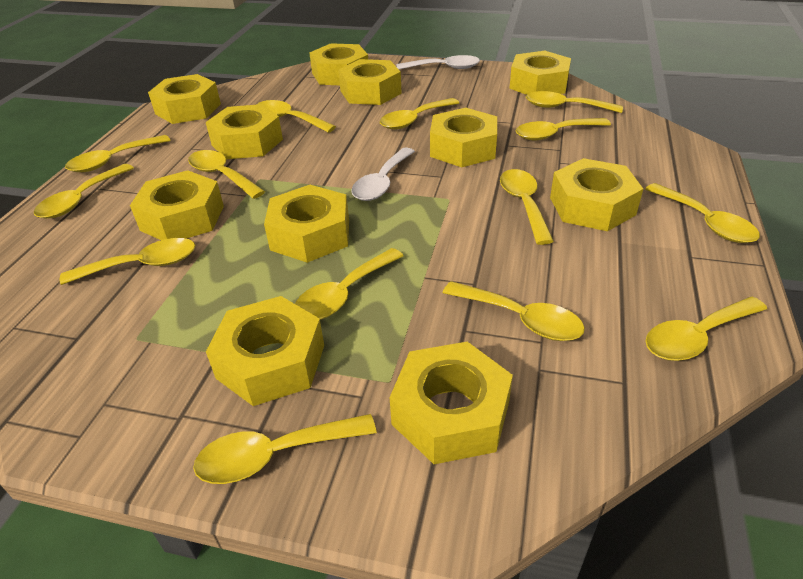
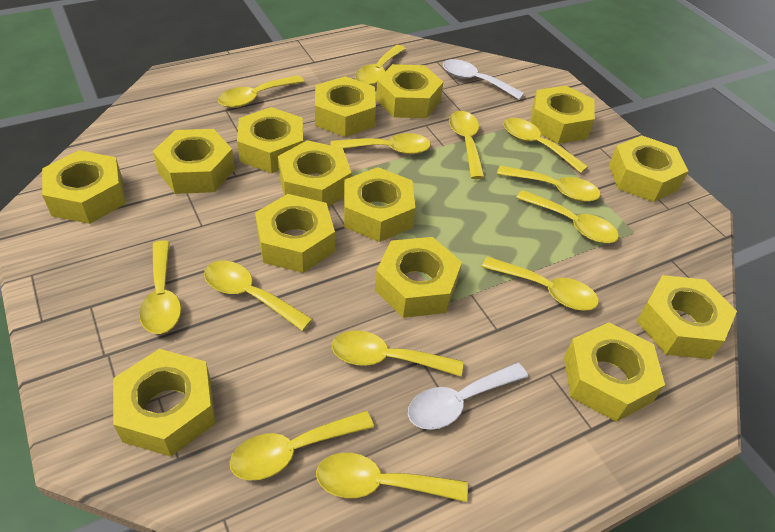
yellow nut: 11 -> 14
yellow spoon: 14 -> 13

